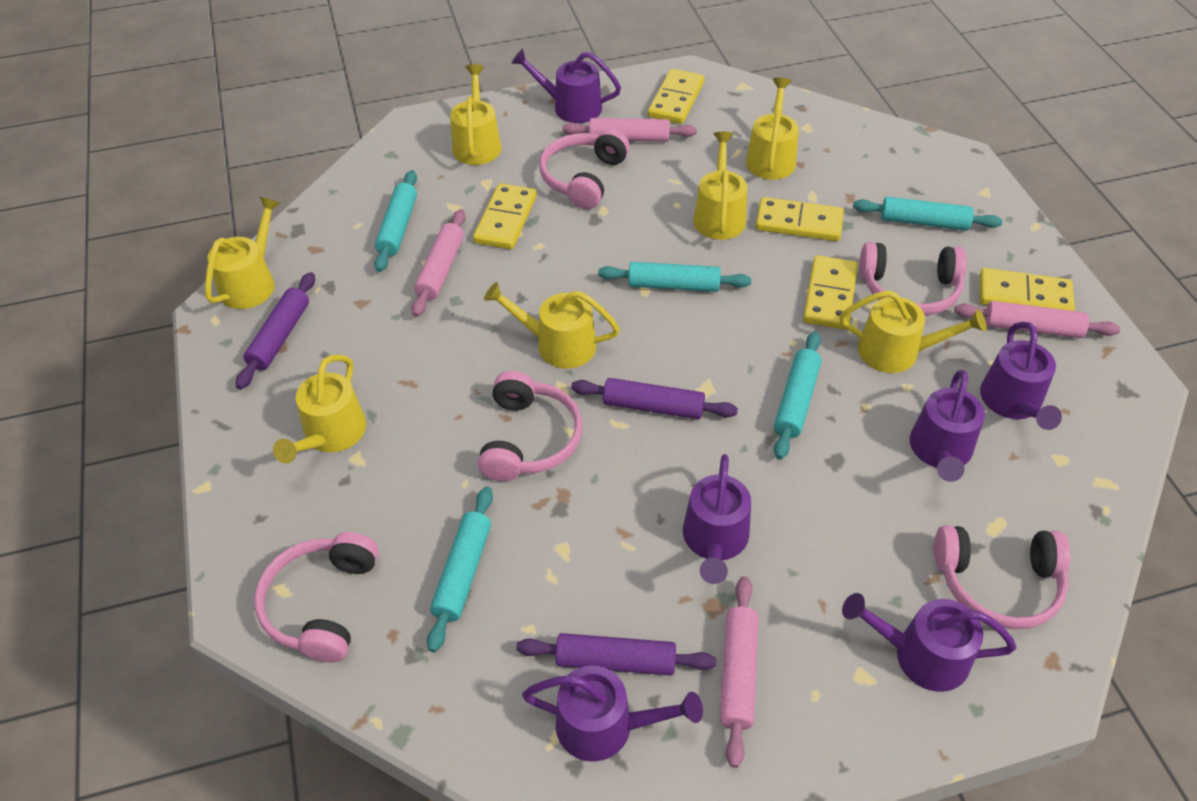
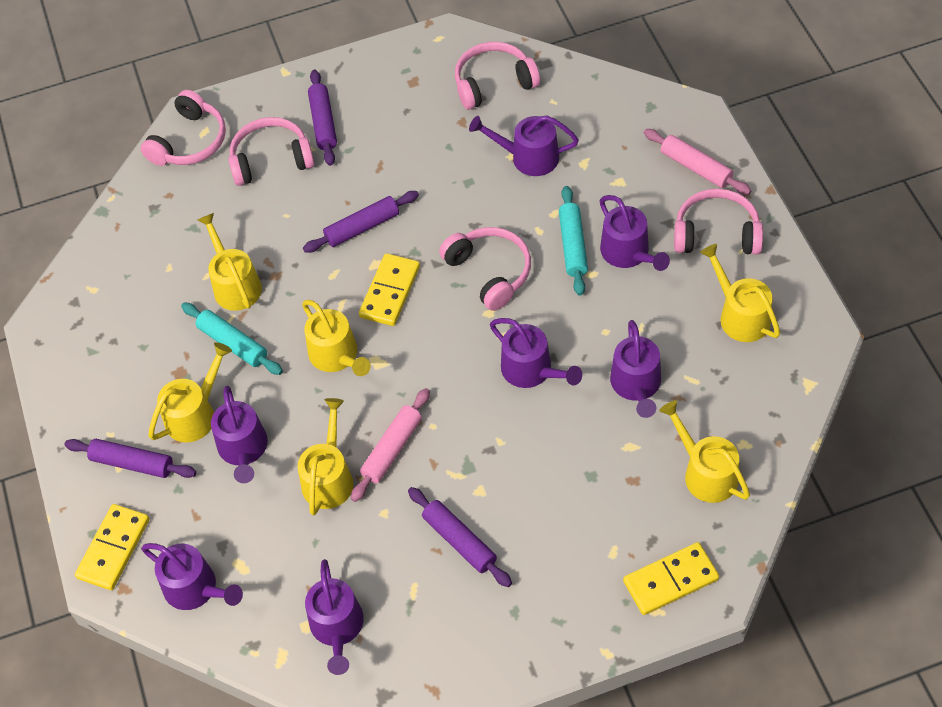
pink rolling pin: 4 -> 2
purple rolling pin: 3 -> 4
purple watering can: 6 -> 7
turquoise rolling pin: 5 -> 2
yellow domino: 5 -> 3
yellow watering can: 7 -> 6

